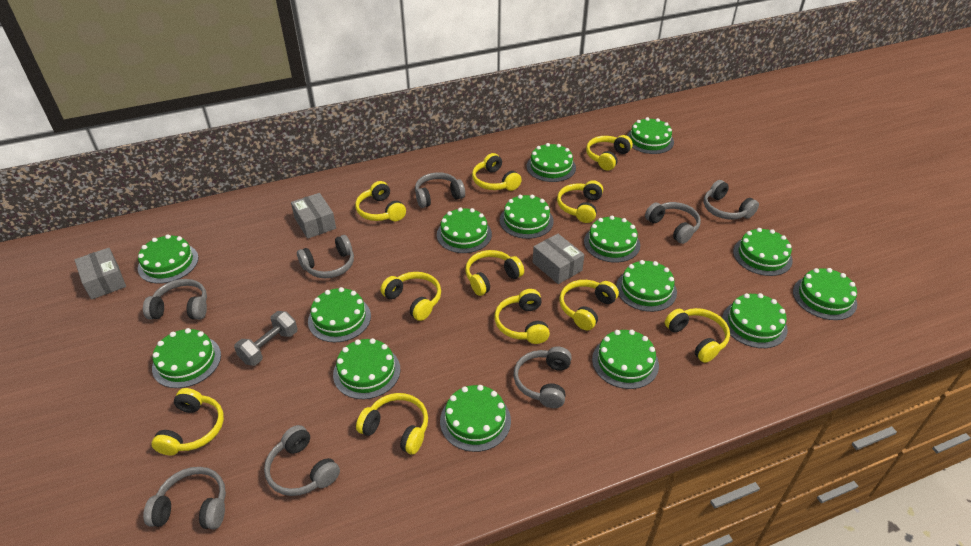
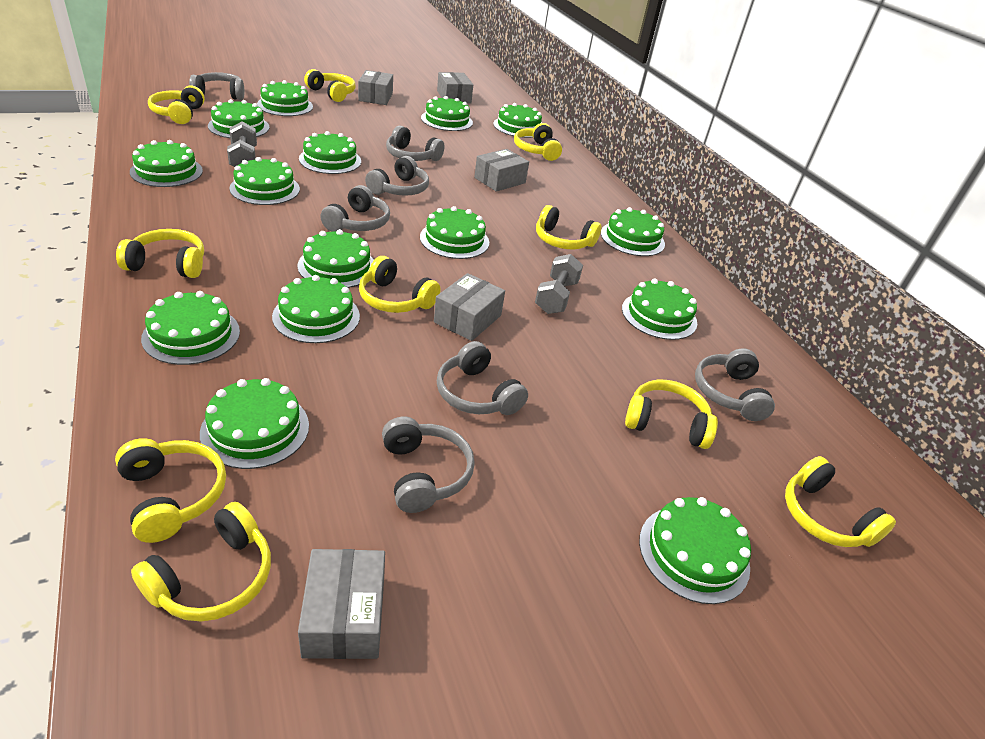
grey box: 3 -> 5
grey dumbbell: 1 -> 2
grey headphones: 8 -> 7
yellow headphones: 11 -> 10

